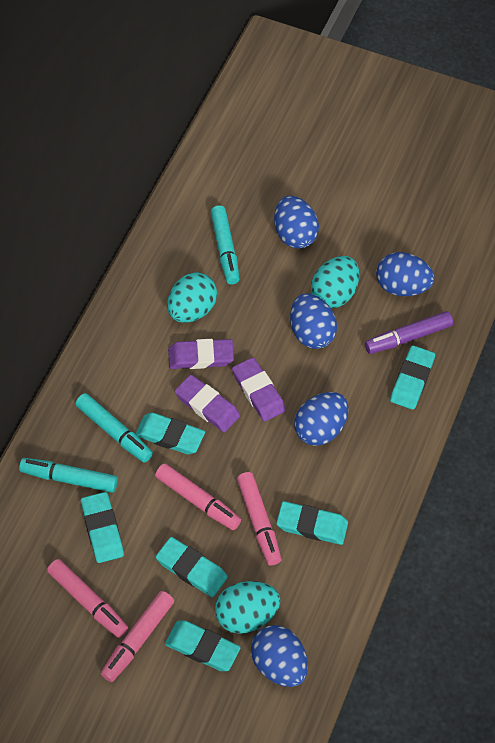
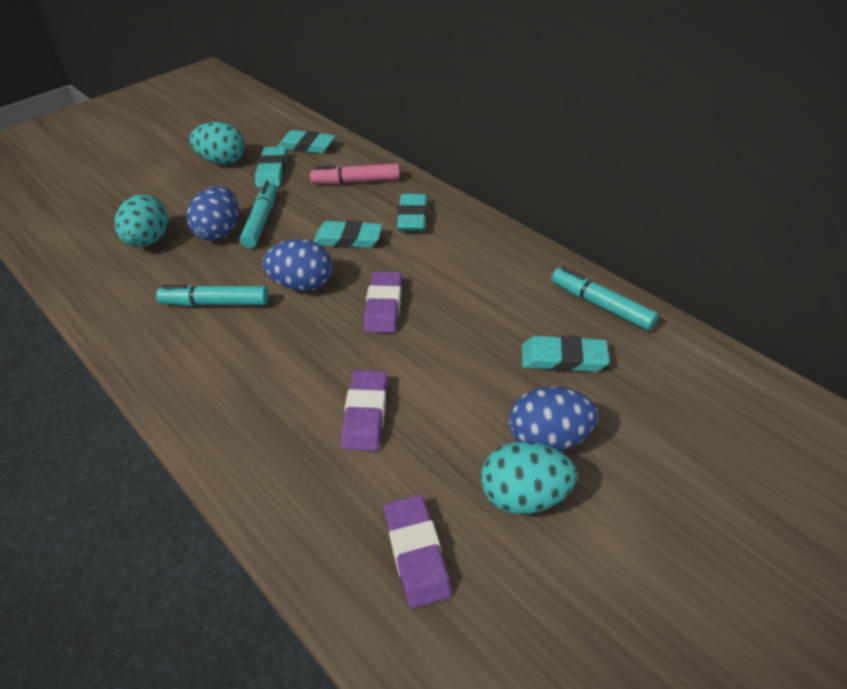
blue egg: 5 -> 3
pink marker: 4 -> 1
purple marker: 1 -> 0
turquoise eraser: 6 -> 5

